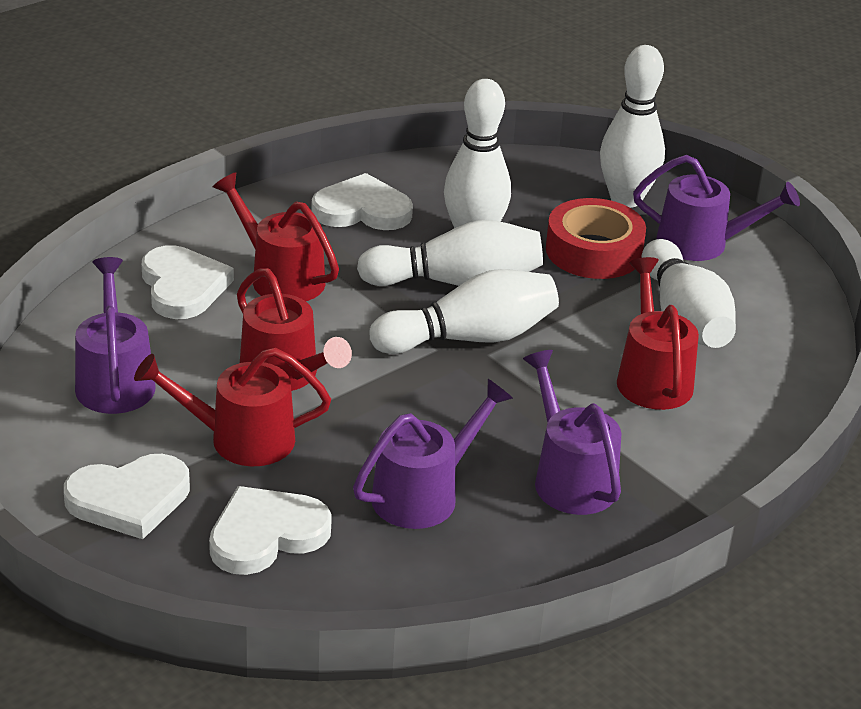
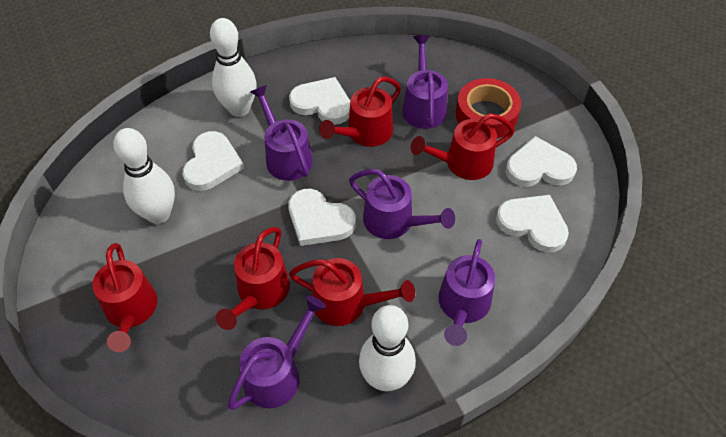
purple watering can: 4 -> 5
red watering can: 4 -> 5
white bowling pin: 5 -> 3
white heart: 4 -> 5

